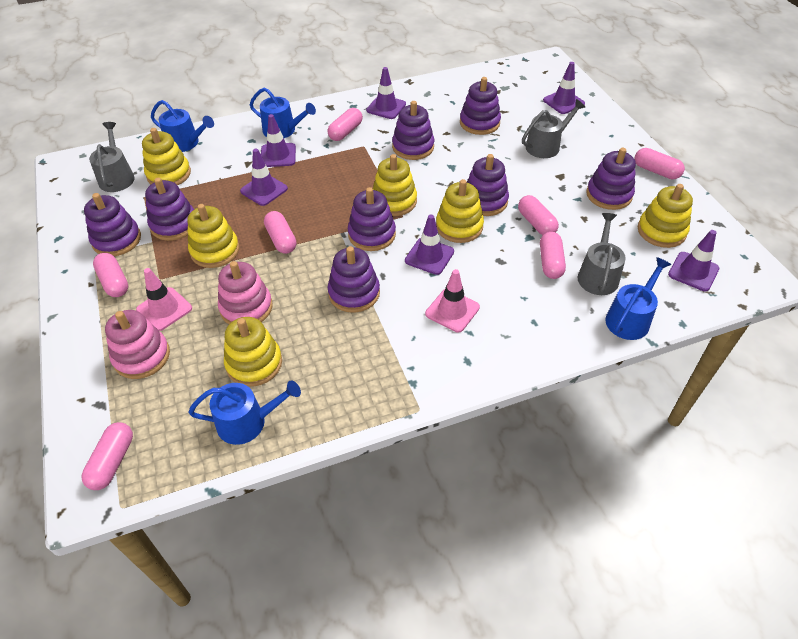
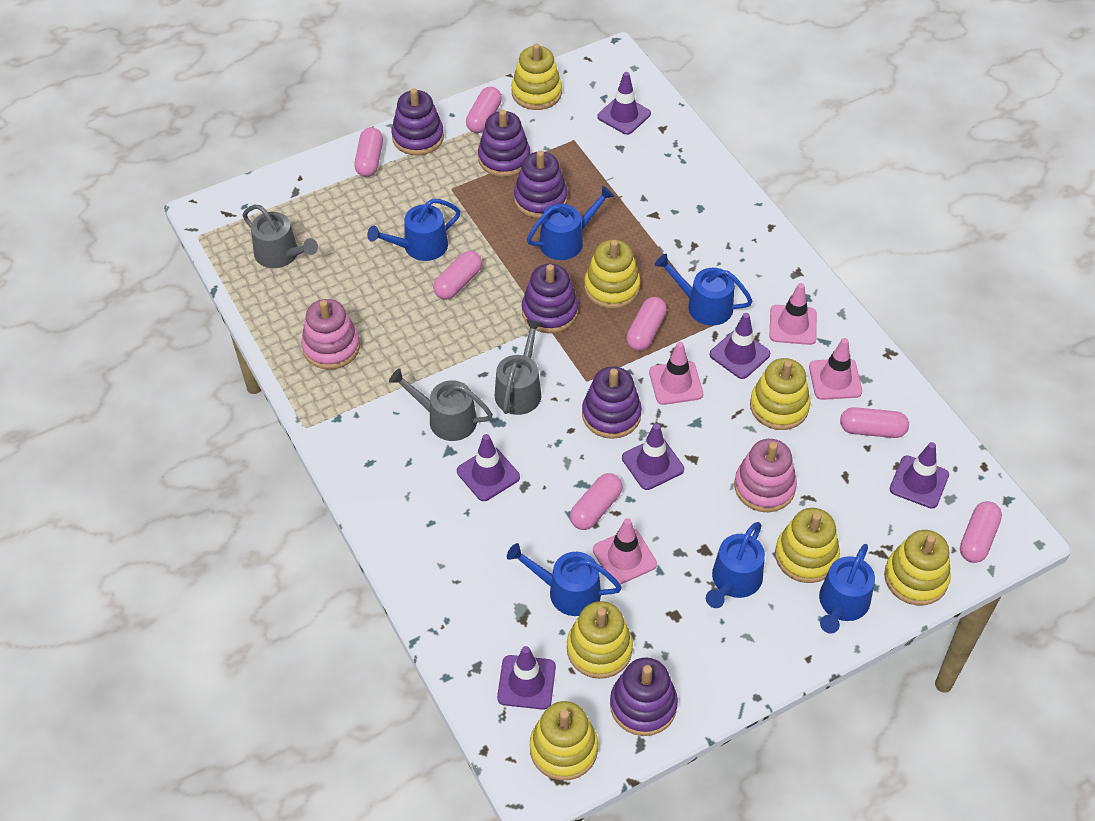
blue watering can: 4 -> 6
pink traffic cone: 2 -> 4
purple stacking toy: 8 -> 6
yellow stacking toy: 6 -> 7

